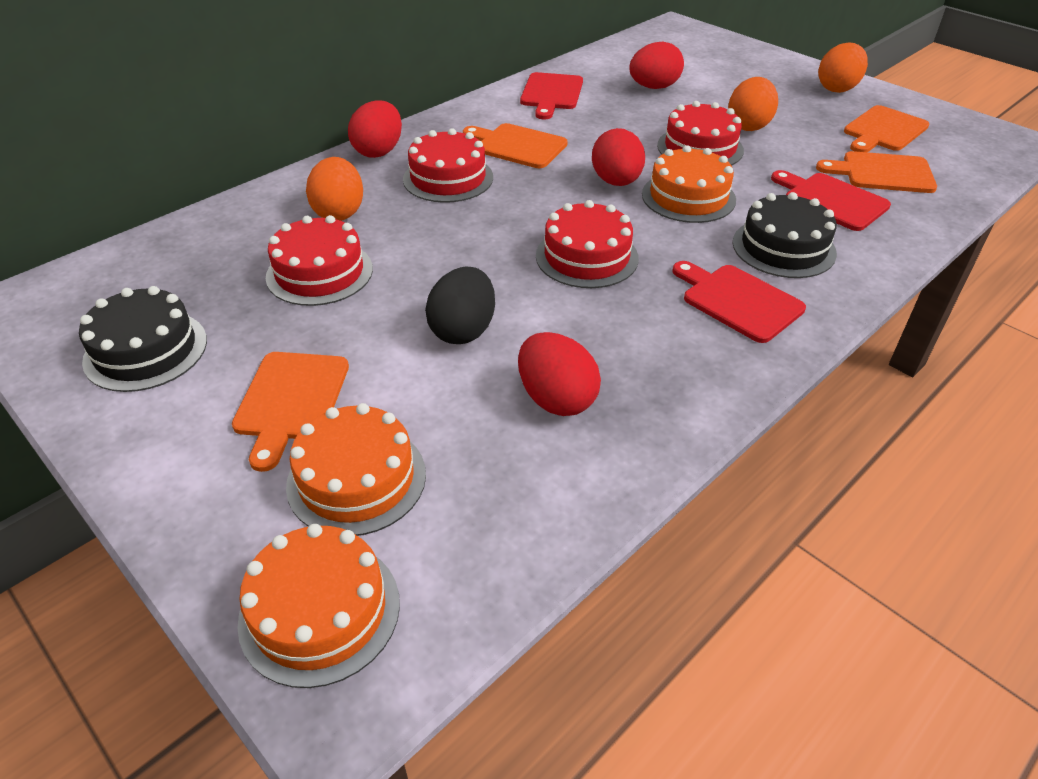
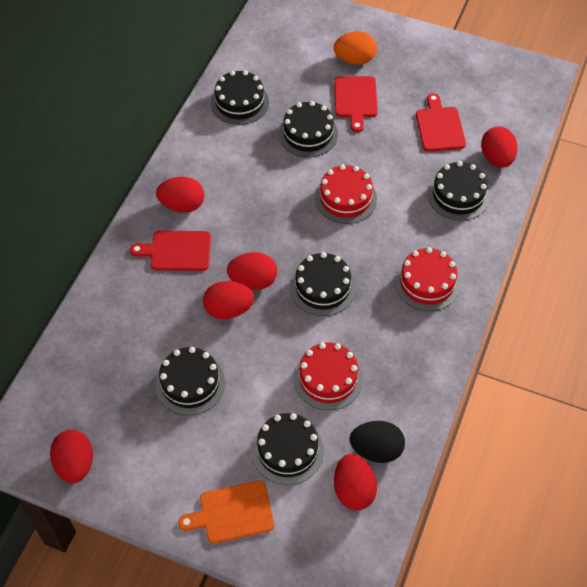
black cake: 2 -> 6
orange cake: 3 -> 0
orange cutting board: 4 -> 1
orange egg: 3 -> 1
red cake: 4 -> 3
red egg: 4 -> 6

